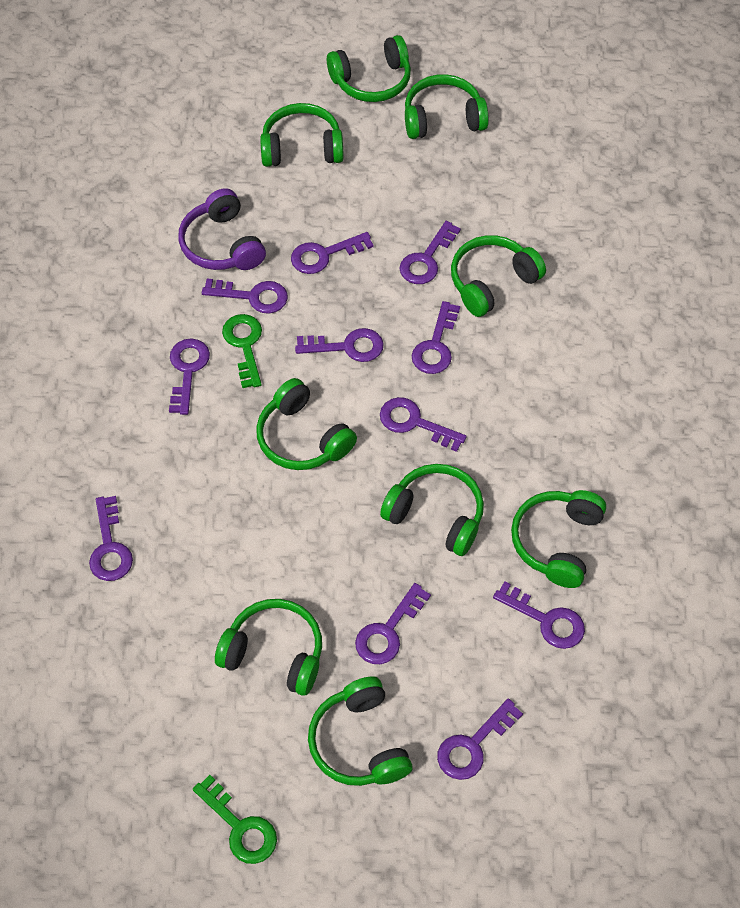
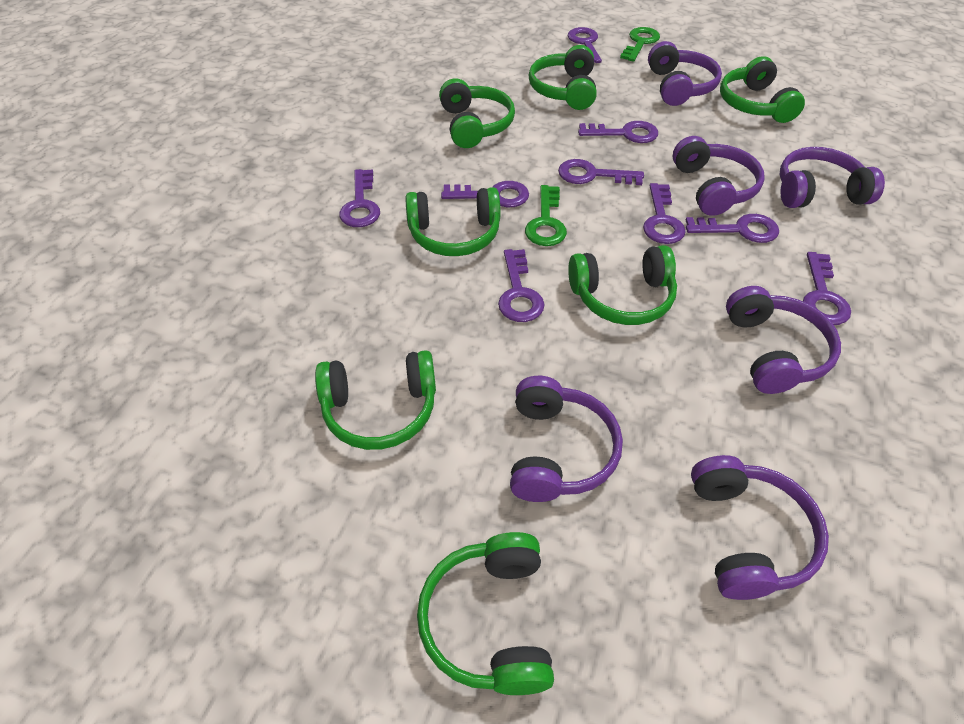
green headphones: 9 -> 7
purple headphones: 1 -> 6
purple key: 11 -> 9

